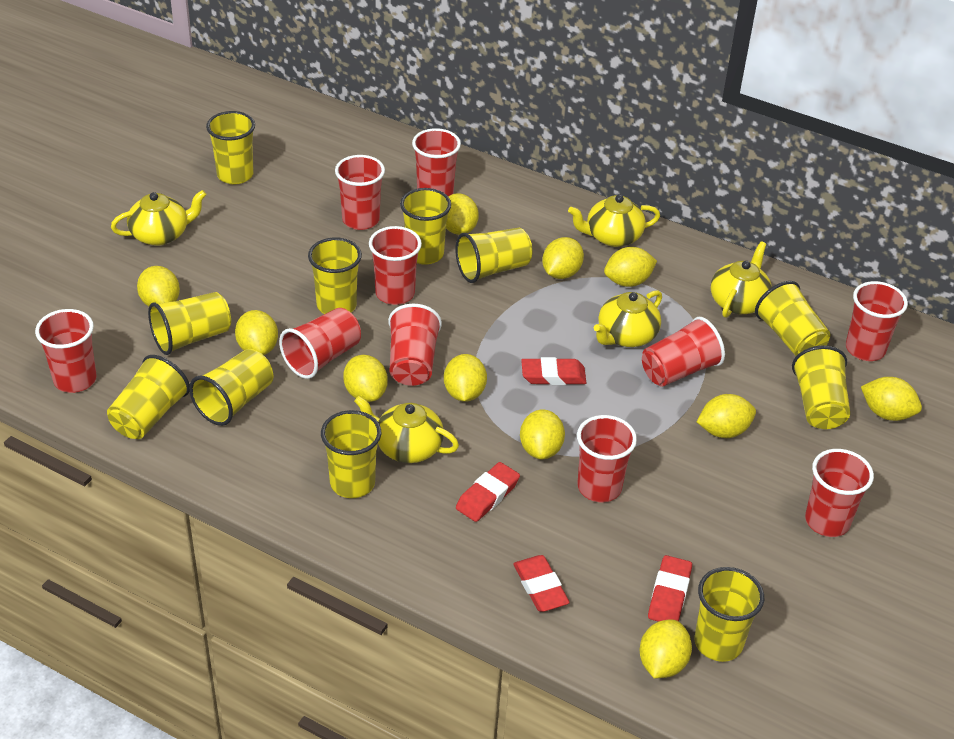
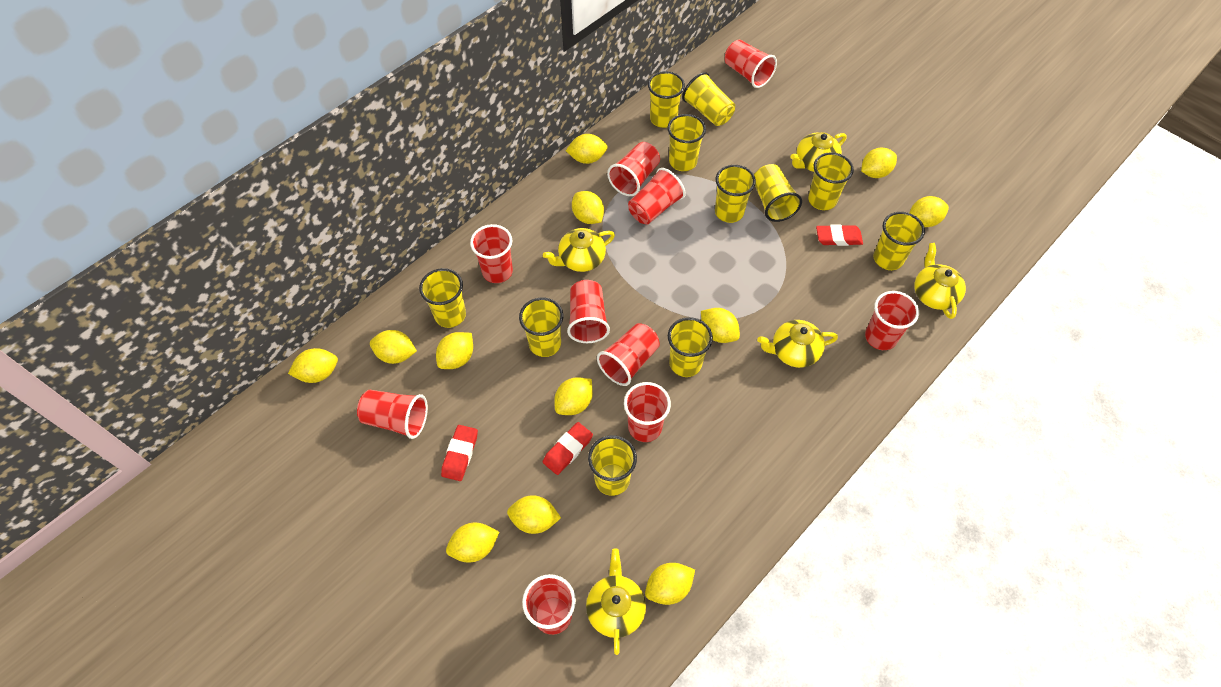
red eraser: 4 -> 3
yellow lemon: 11 -> 12

